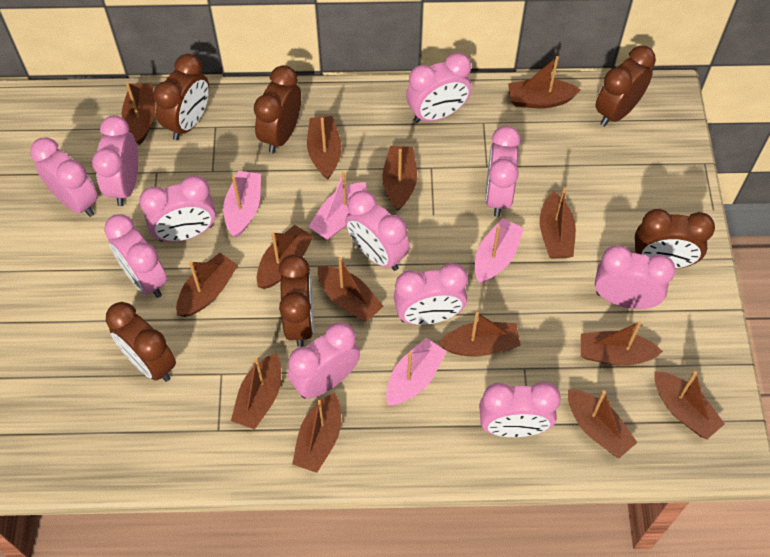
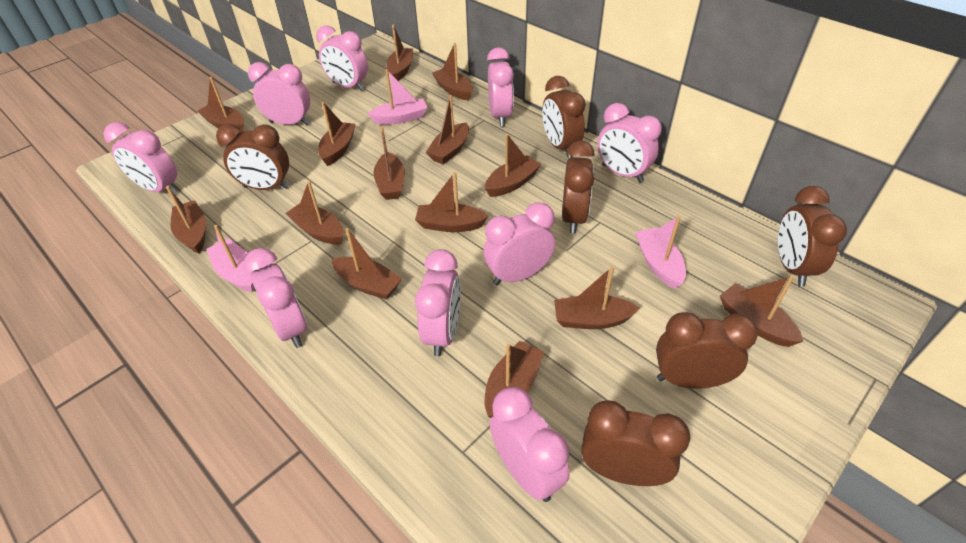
pink boat: 4 -> 3
pink clock: 11 -> 9

